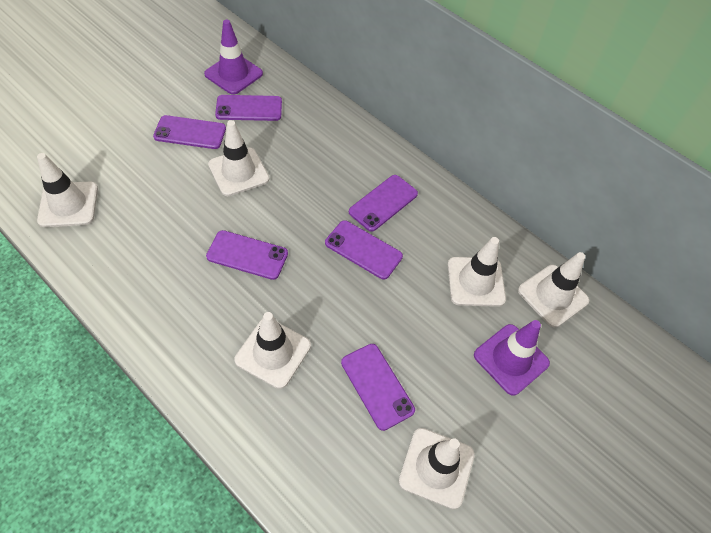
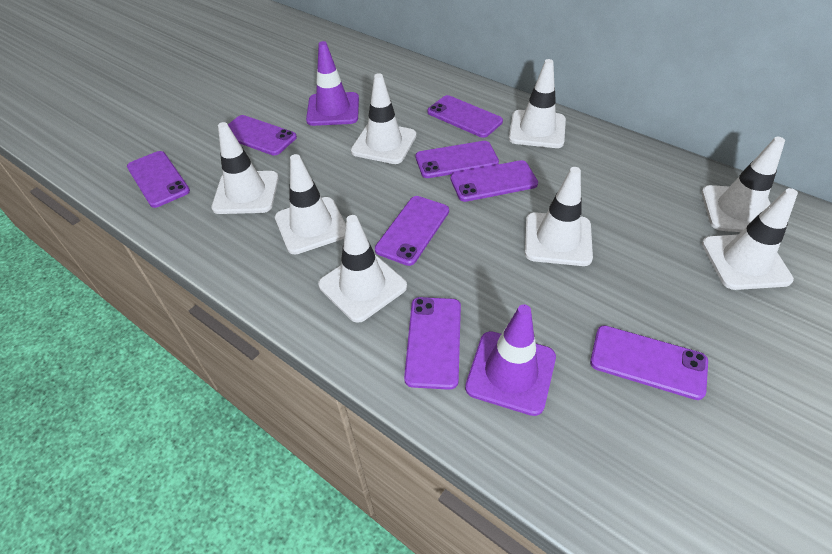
purple phone: 6 -> 8
white traffic cone: 6 -> 8

